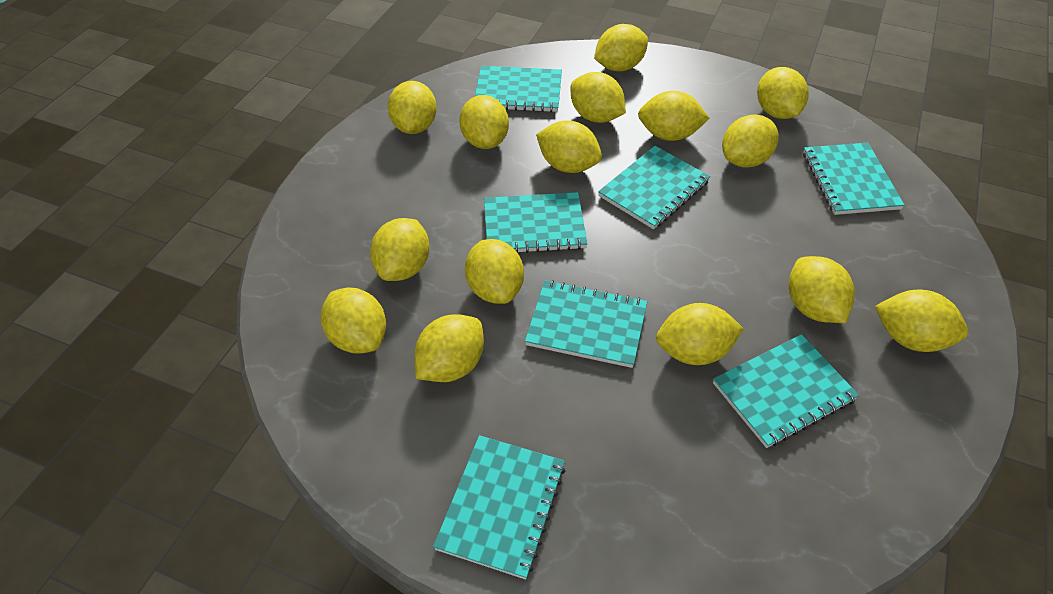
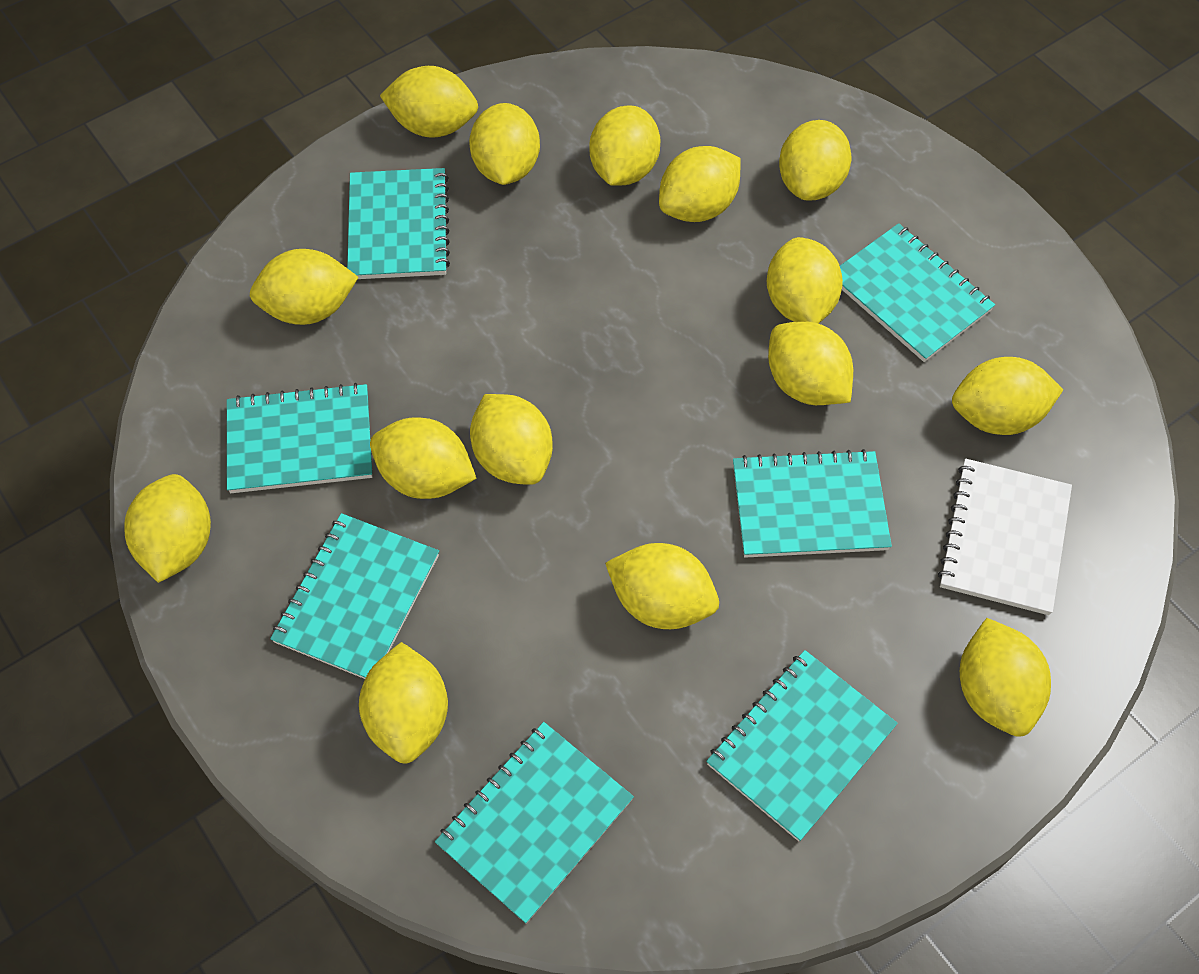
white notebook: 0 -> 1

